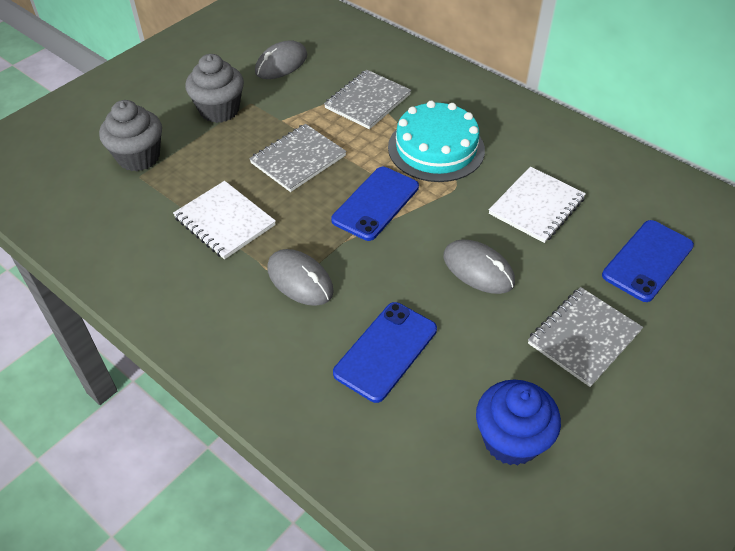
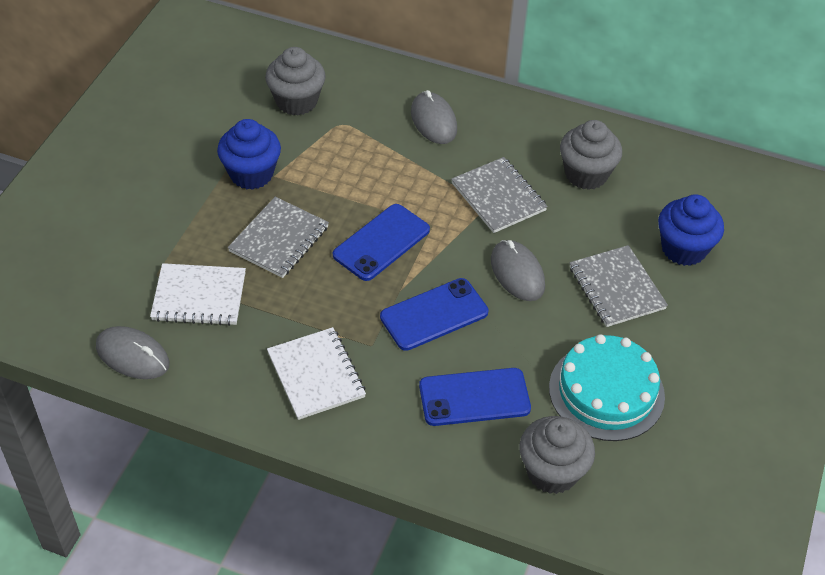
blue cupcake: 1 -> 2
grey cupcake: 2 -> 3

